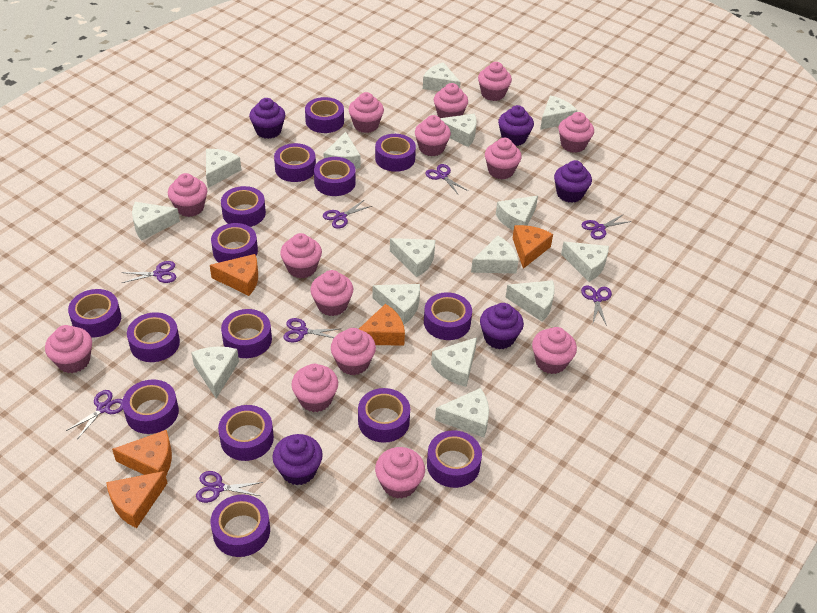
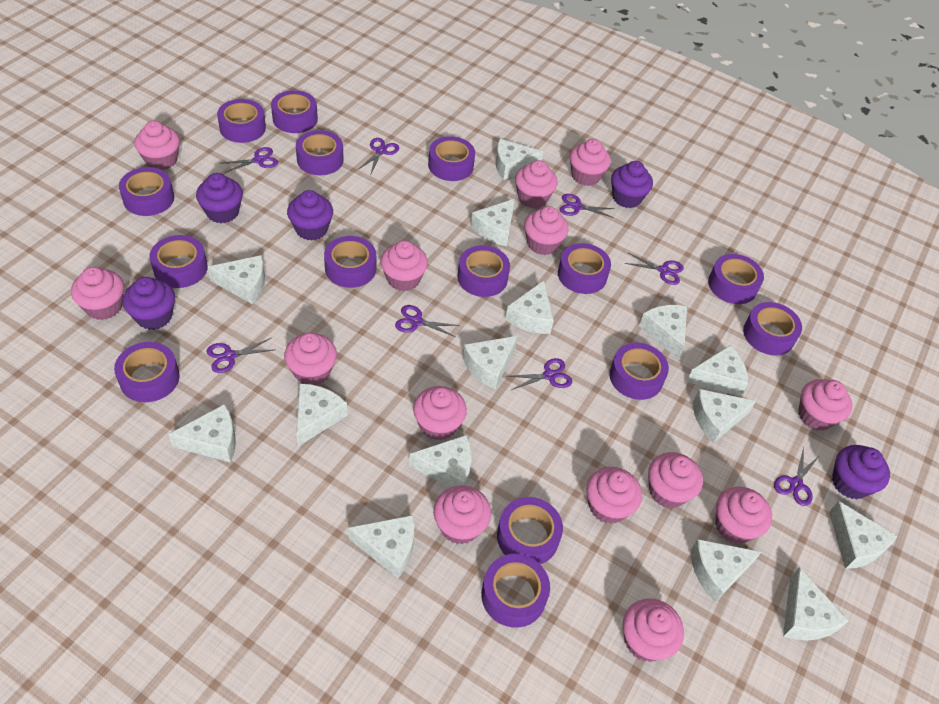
orange cheese: 5 -> 0

